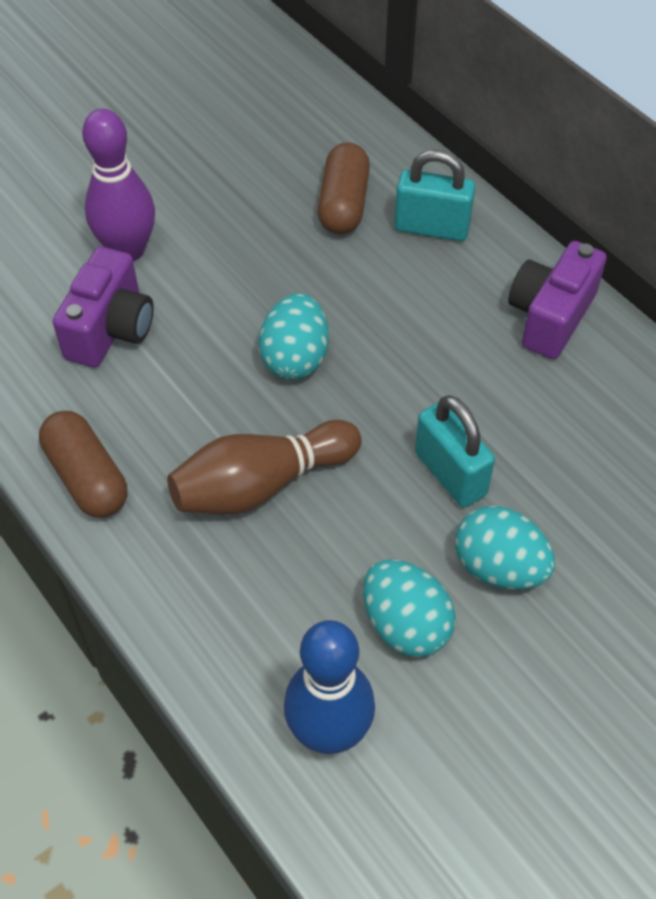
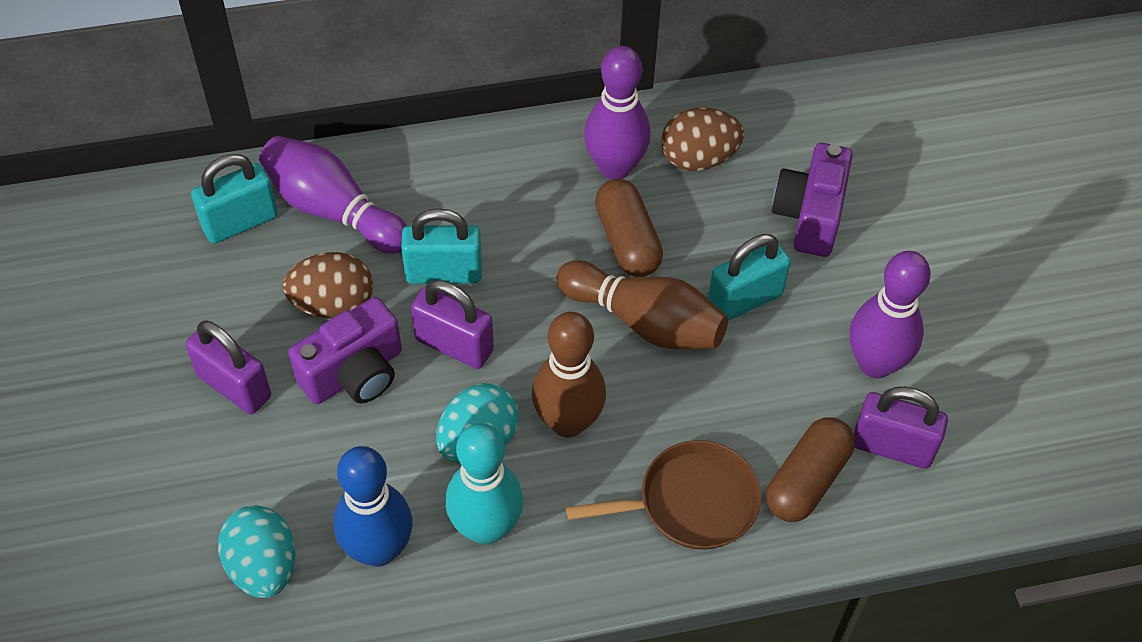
brown bowling pin: 1 -> 2
brown egg: 0 -> 2
brown pan: 0 -> 1
purple bowling pin: 1 -> 3
purple padlock: 0 -> 3
turquoise bowling pin: 0 -> 1
turquoise egg: 3 -> 2
turquoise padlock: 2 -> 3

